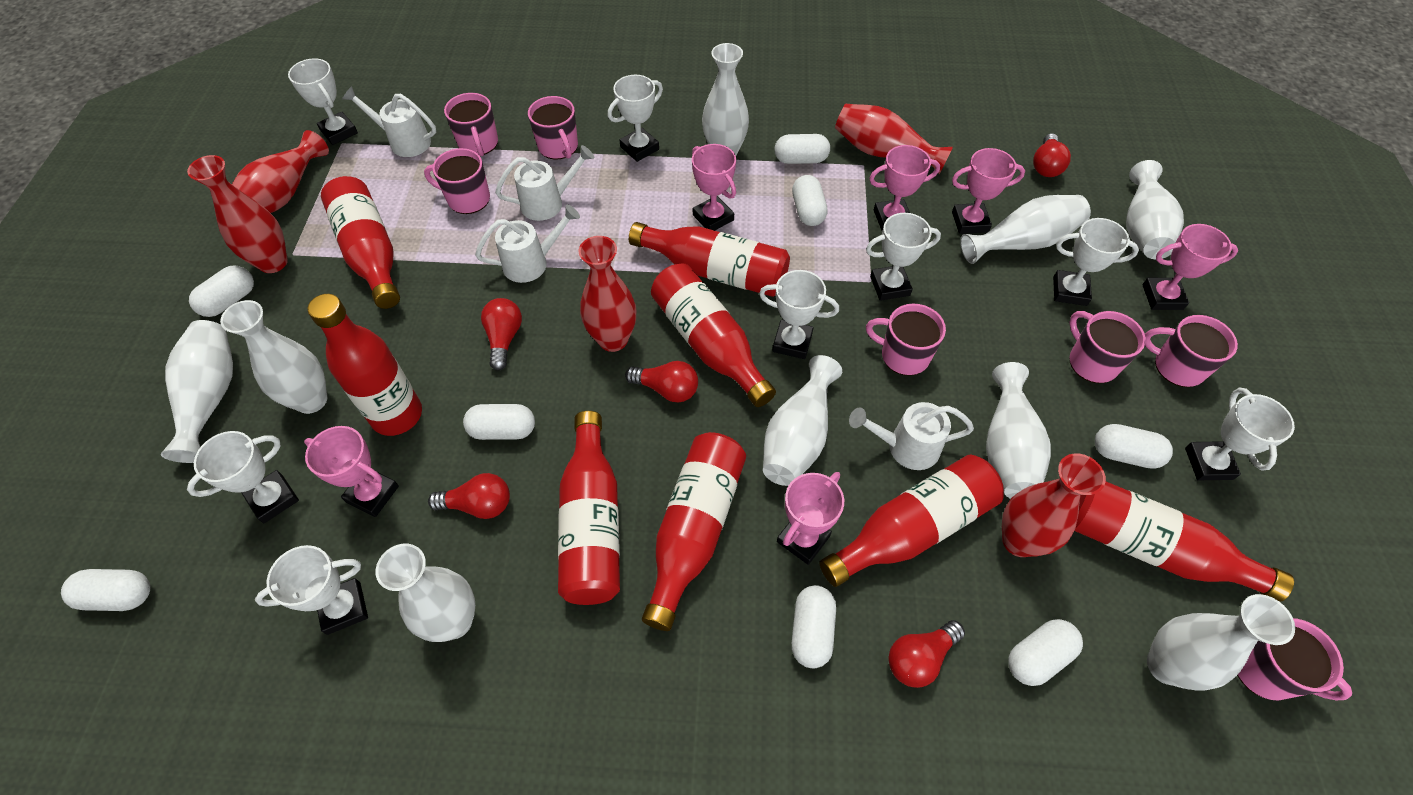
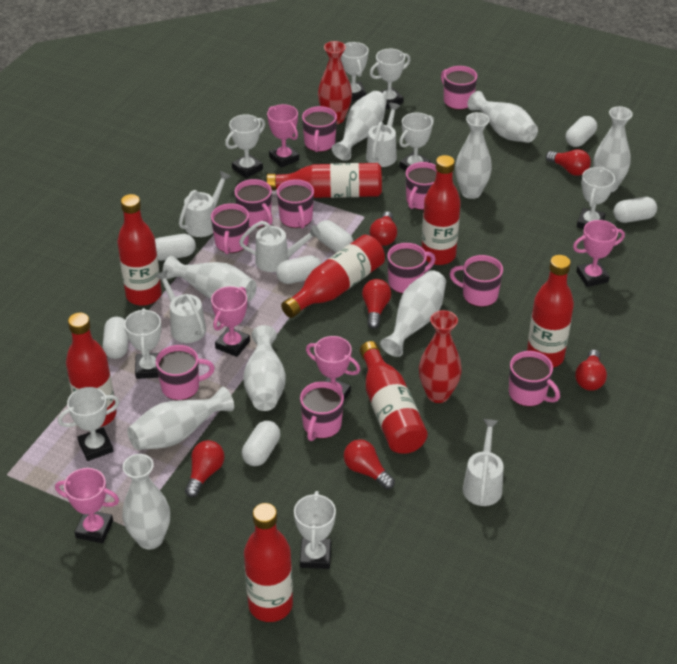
pink mug: 7 -> 11
pink trophy: 6 -> 5
red light bulb: 5 -> 6
red vase: 5 -> 2
white capsule: 8 -> 7
white watering can: 4 -> 5

